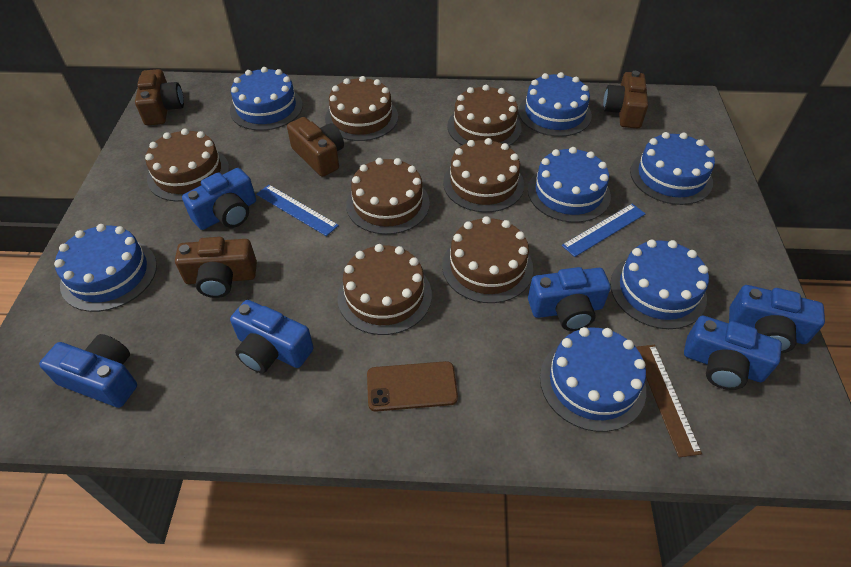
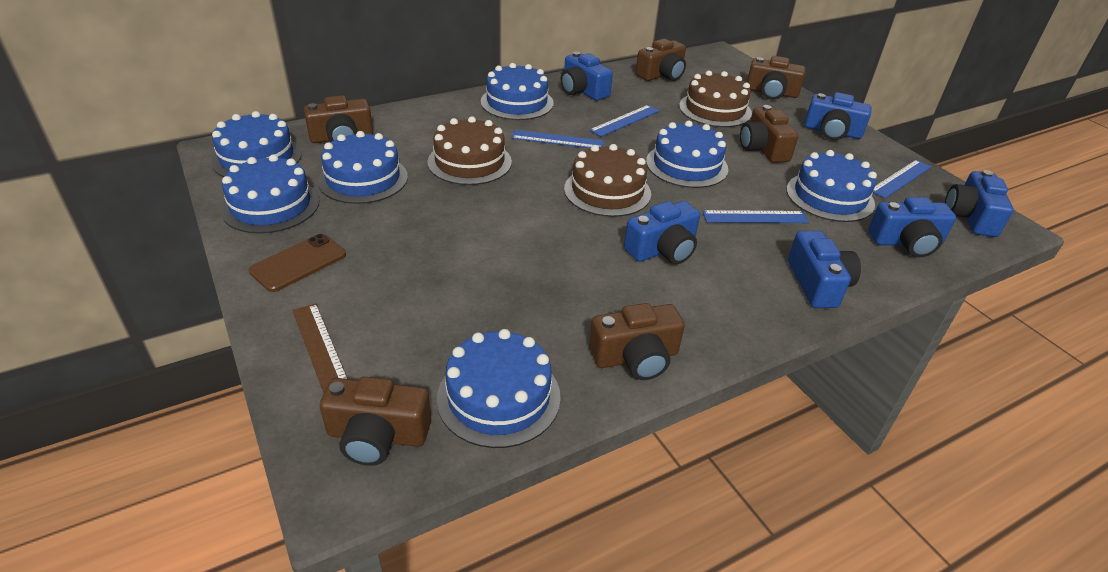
blue ruler: 2 -> 4
brown cake: 7 -> 3
brown camera: 4 -> 6

